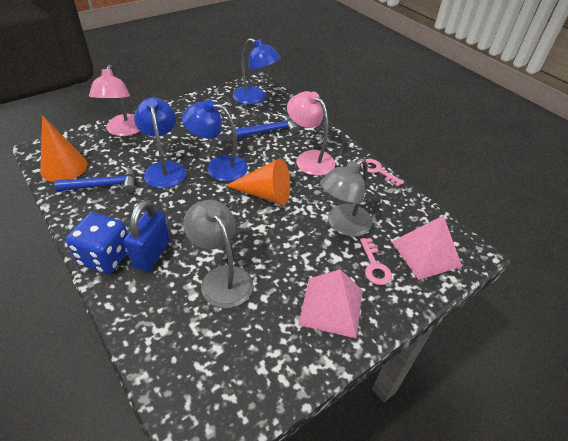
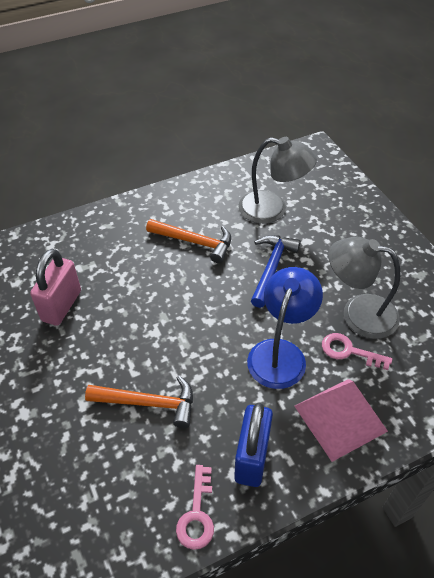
blue dice: 1 -> 0
blue hammer: 2 -> 1
blue lamp: 3 -> 1
orange cone: 2 -> 0
orange hammer: 0 -> 2
pink lamp: 2 -> 0
pink padlock: 0 -> 1
pink pyramid: 2 -> 1

